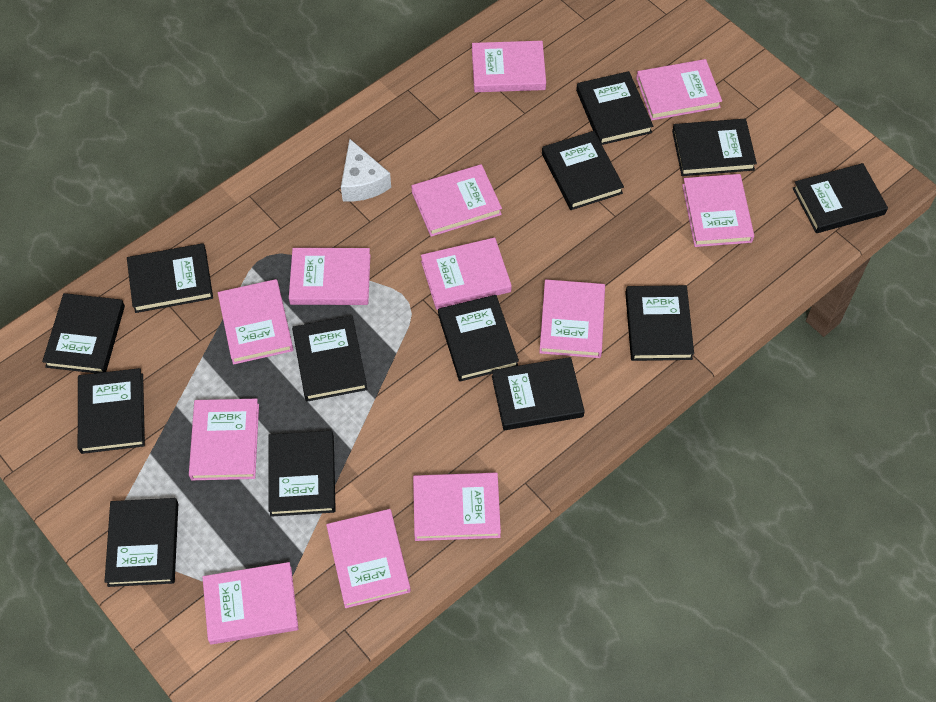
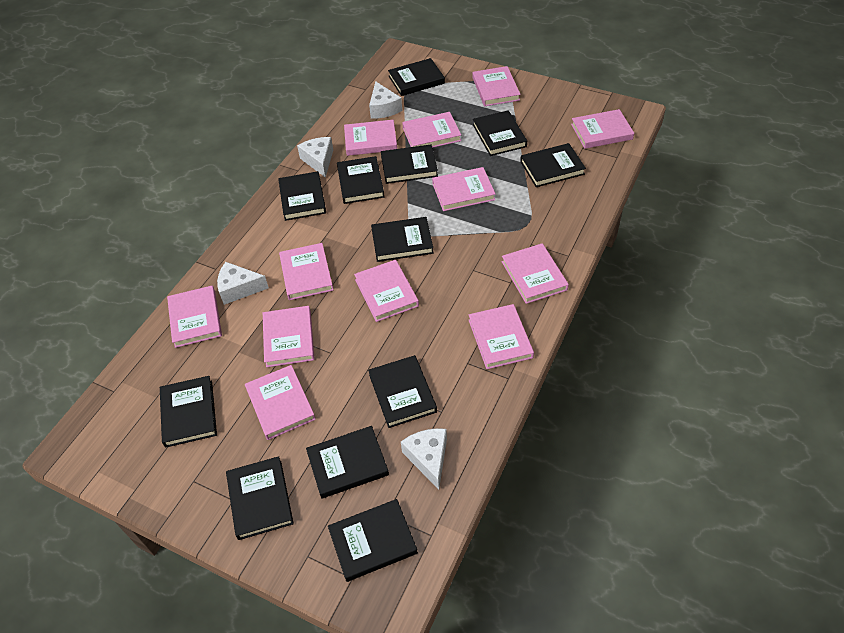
black book: 13 -> 12
white cheese: 1 -> 4

